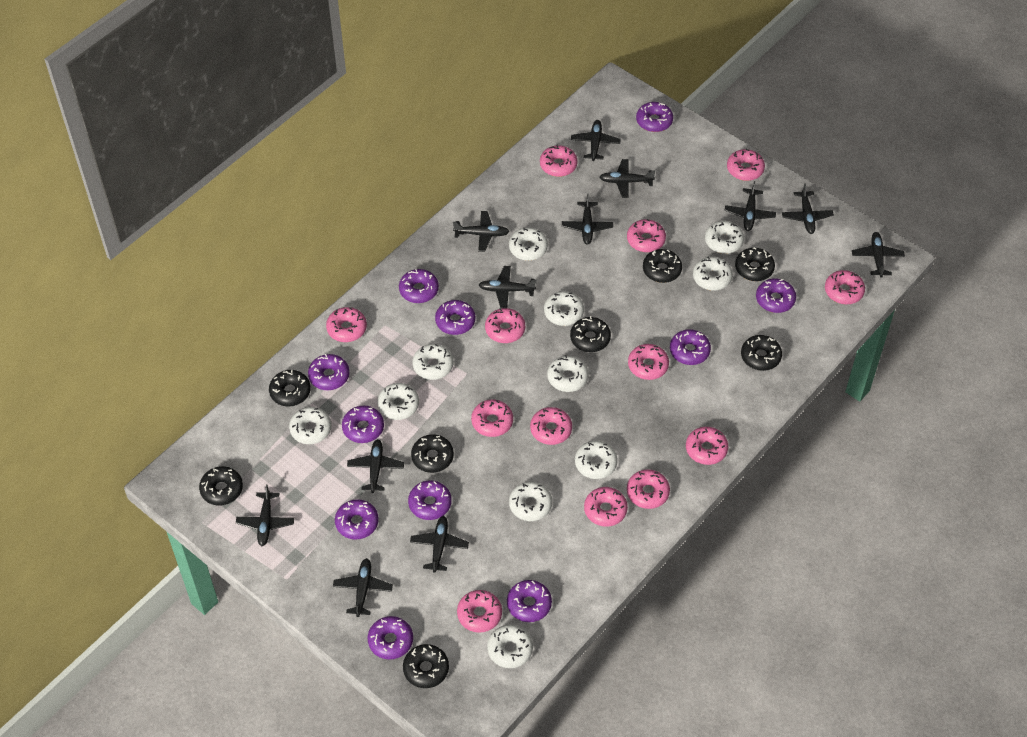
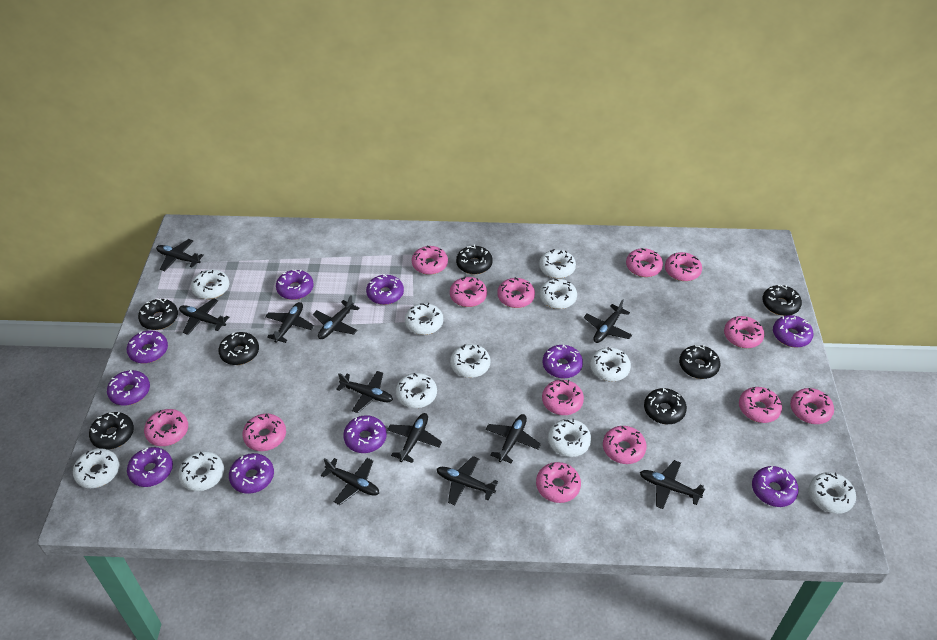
black donut: 8 -> 7
black plane: 12 -> 11
purple donut: 11 -> 10

